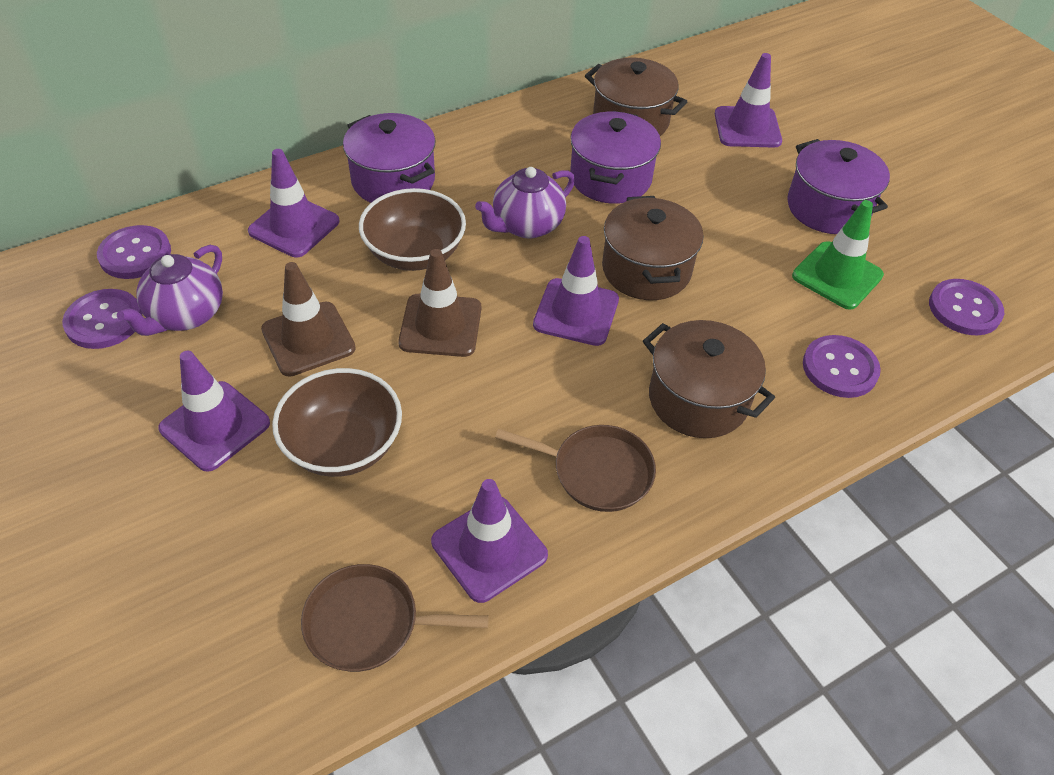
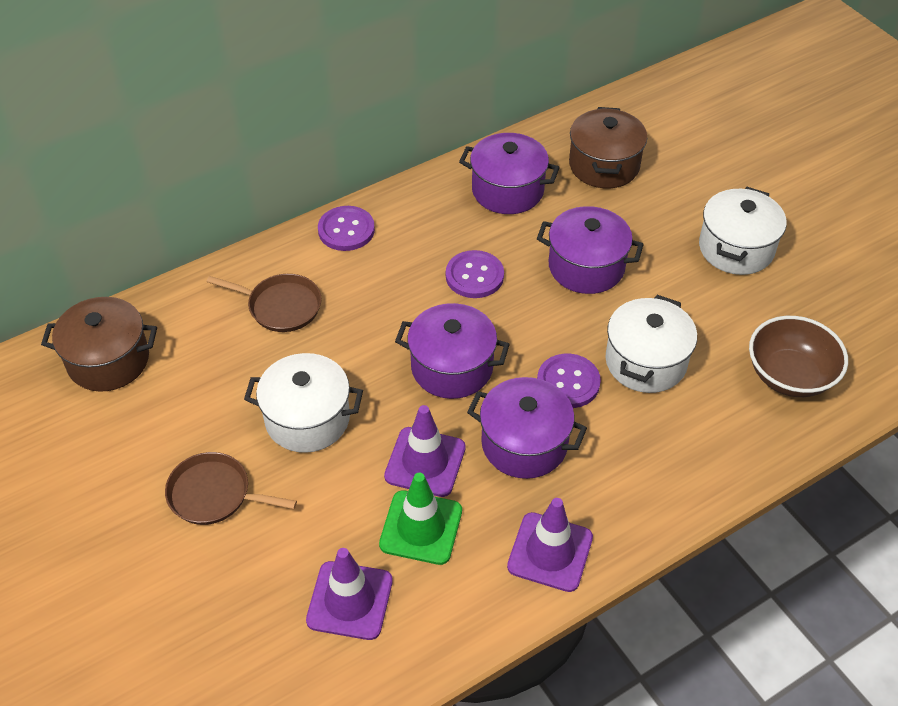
brown bowl: 2 -> 1
brown pot: 3 -> 2
brown traffic cone: 2 -> 0
purple button: 4 -> 3
purple pot: 3 -> 4
purple teapot: 2 -> 0
purple traffic cone: 5 -> 3
white pot: 0 -> 3

